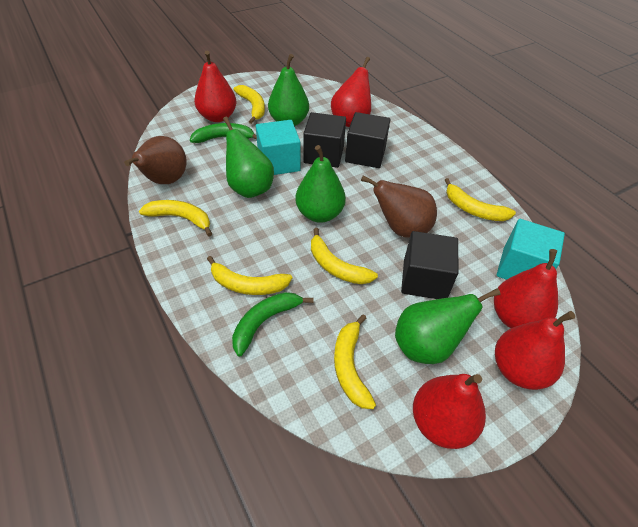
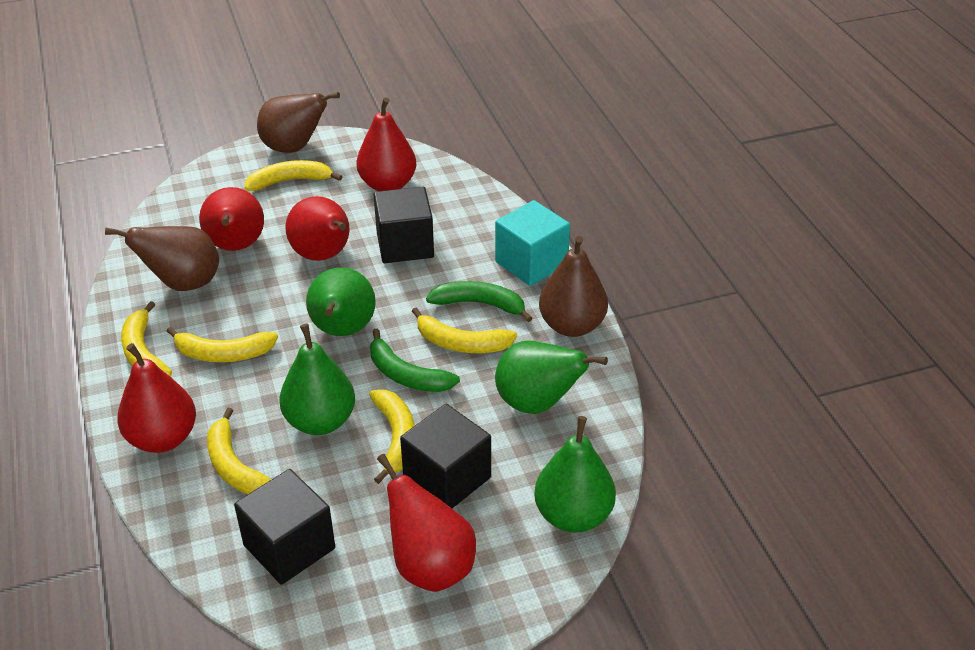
brown pear: 2 -> 3
turquoise cube: 2 -> 1

